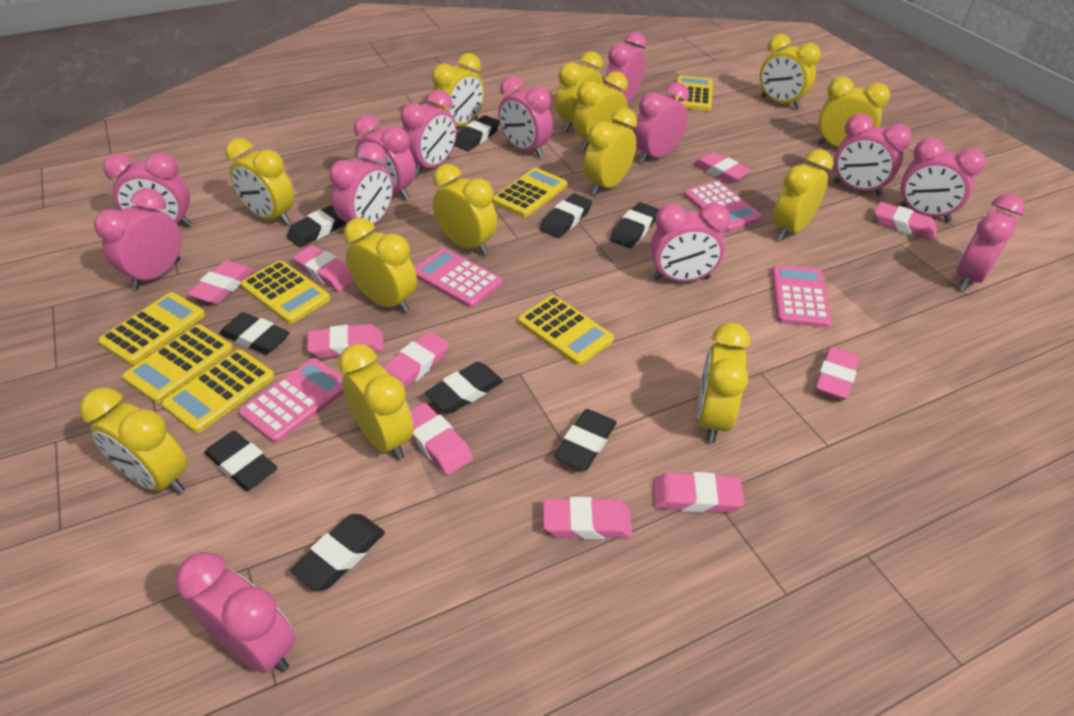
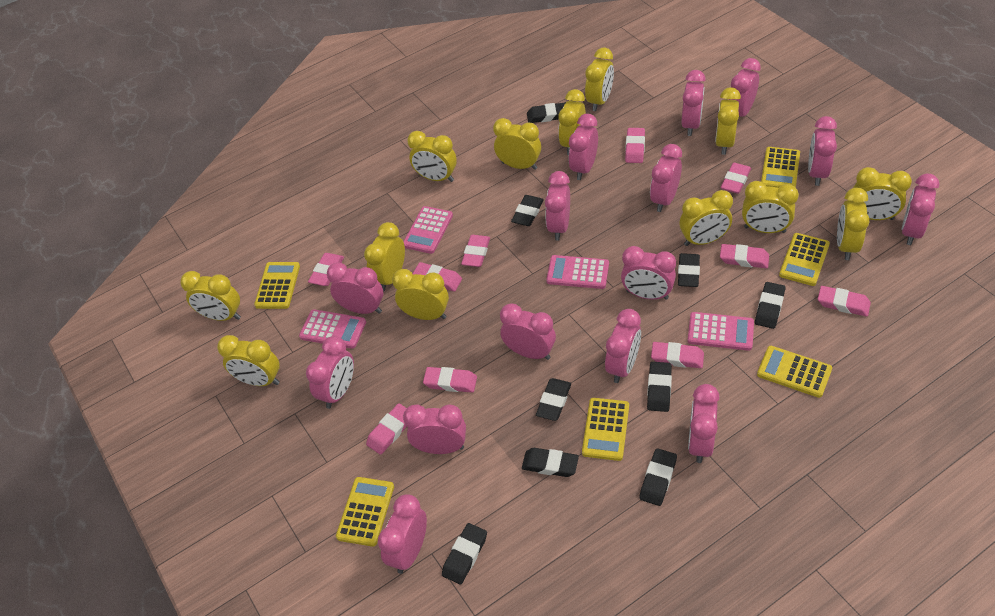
pink clock: 13 -> 15
yellow calculator: 7 -> 6

